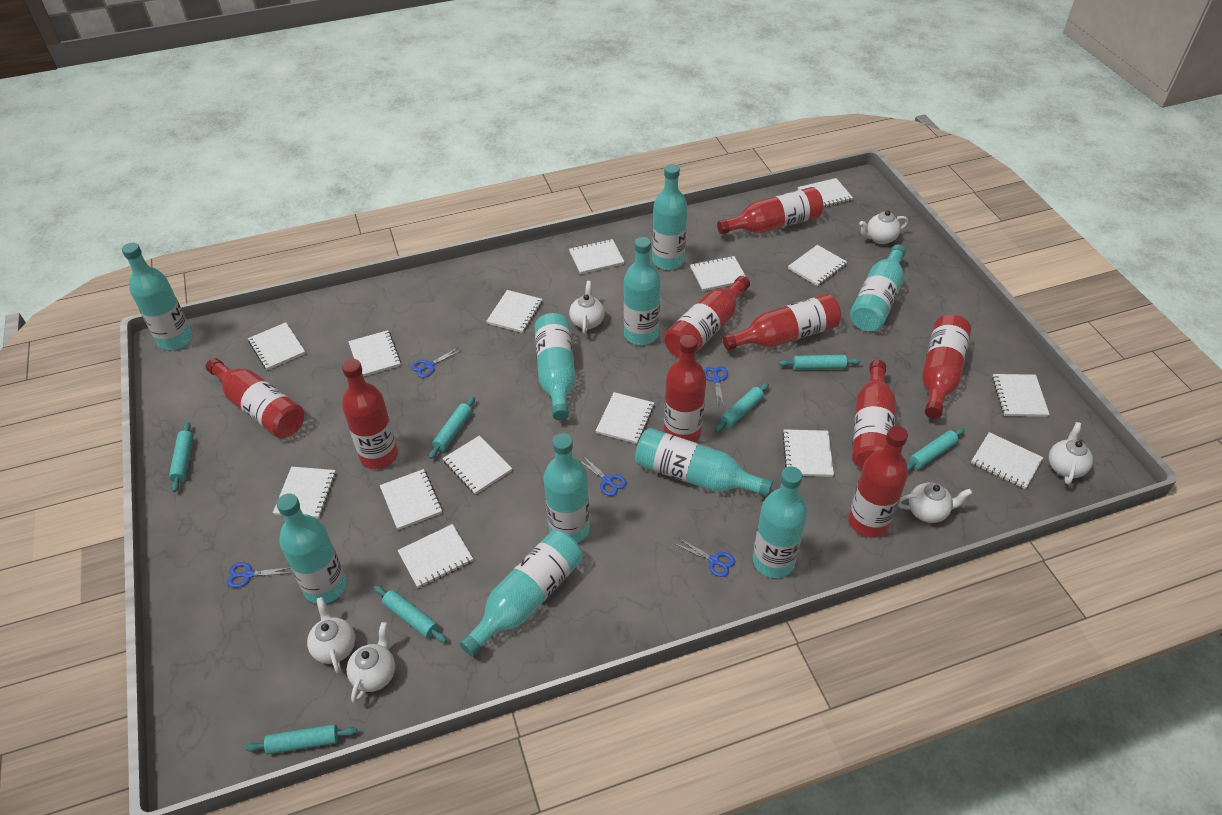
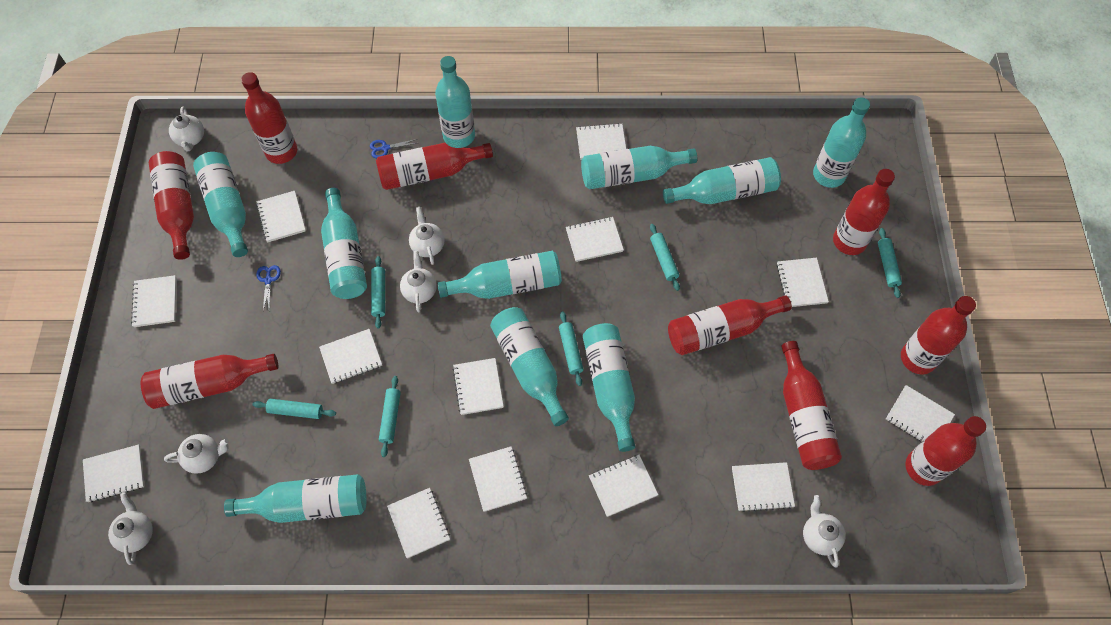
blue scissors: 5 -> 2
turquoise rolling pin: 7 -> 6
white notebook: 15 -> 13

